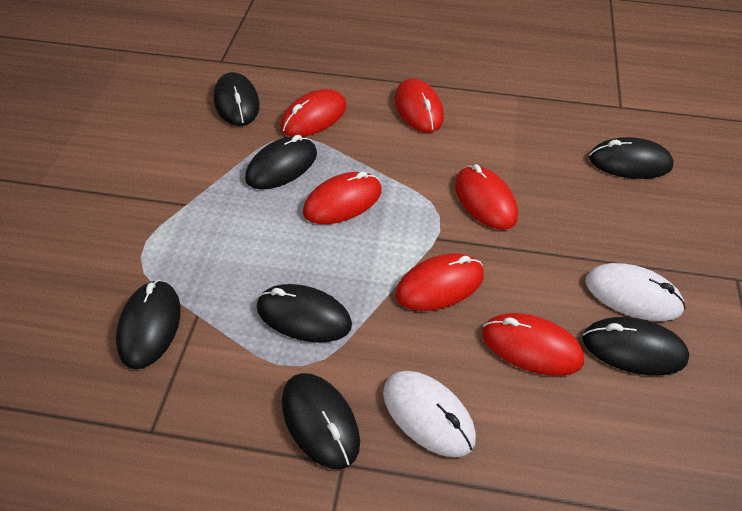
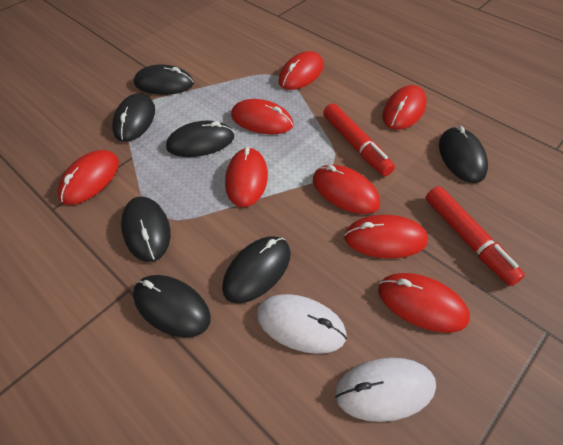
red marker: 0 -> 2
red mouse: 6 -> 8

